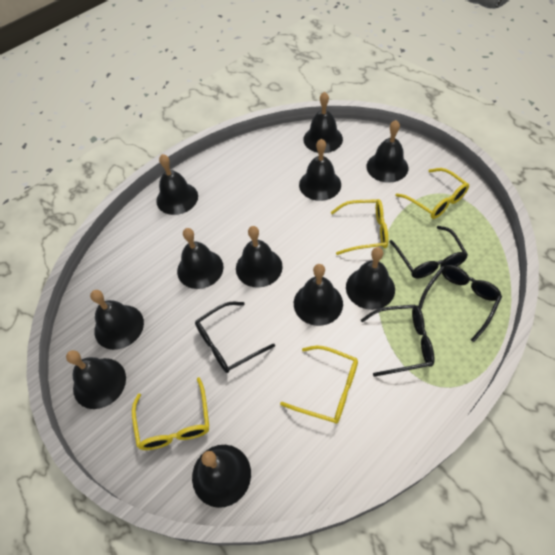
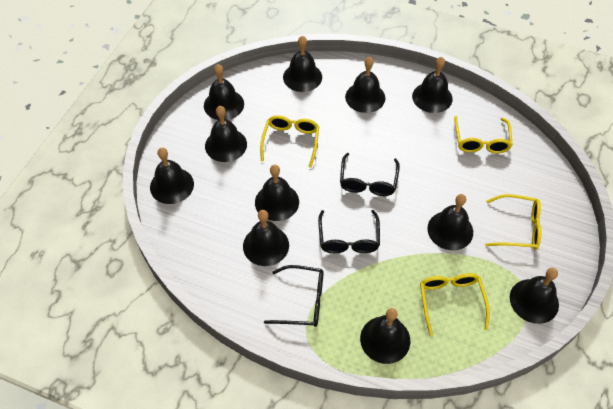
black glasses: 4 -> 3

